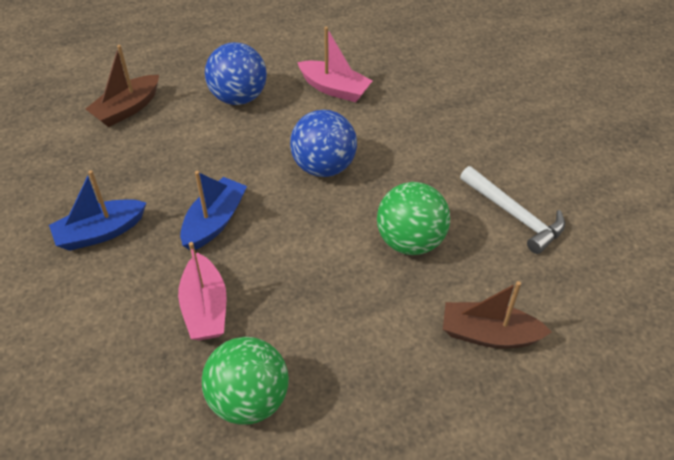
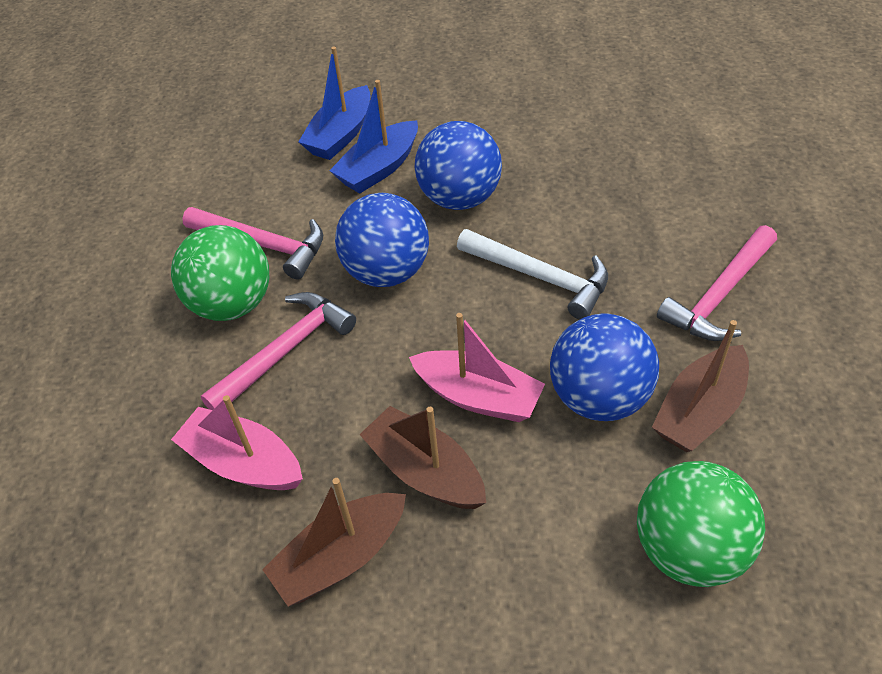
blue ball: 2 -> 3
brown boat: 2 -> 3
pink hammer: 0 -> 3

